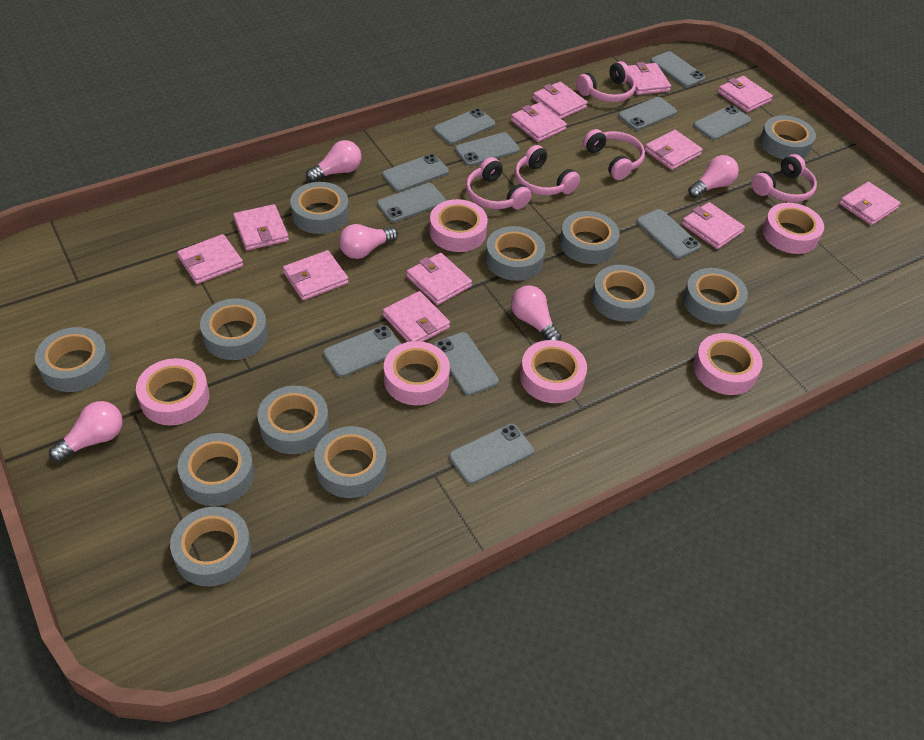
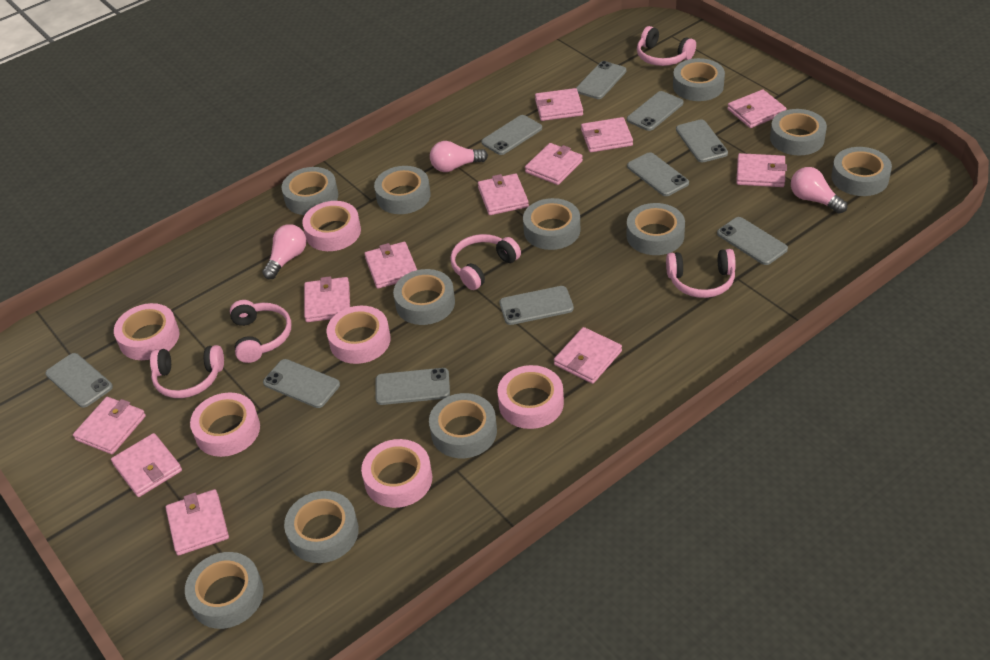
grey phone: 11 -> 10
grey tape: 12 -> 11
pink light bulb: 5 -> 3

